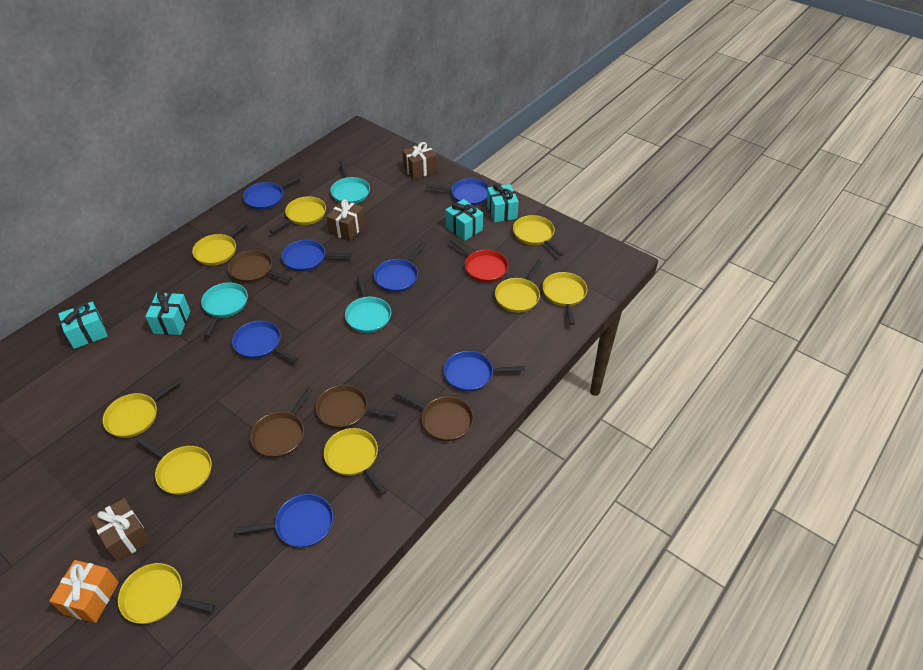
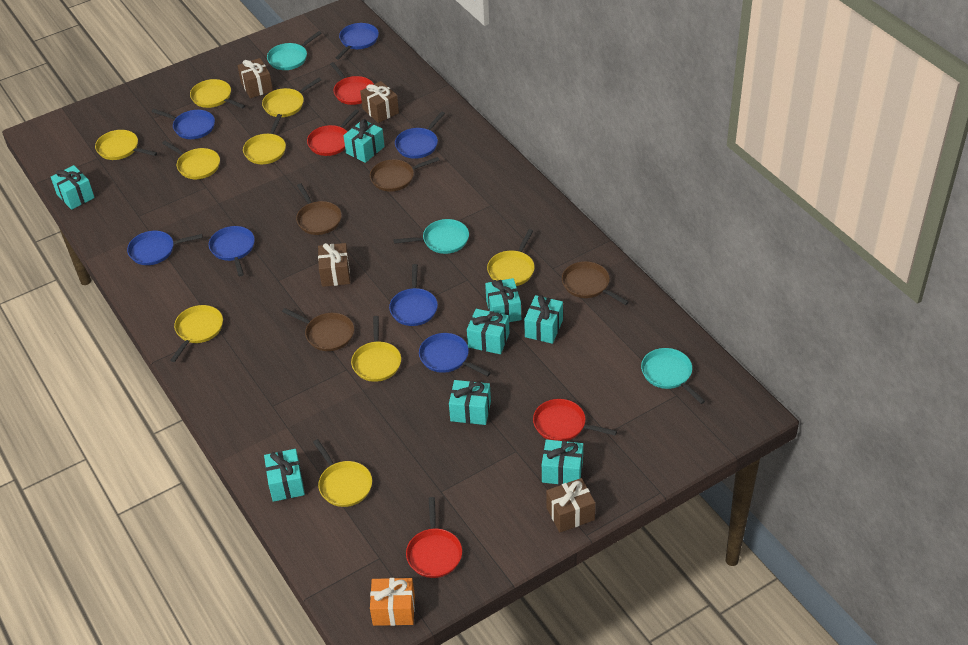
brown gift: 3 -> 4
red pan: 1 -> 4
turquoise gift: 4 -> 8

